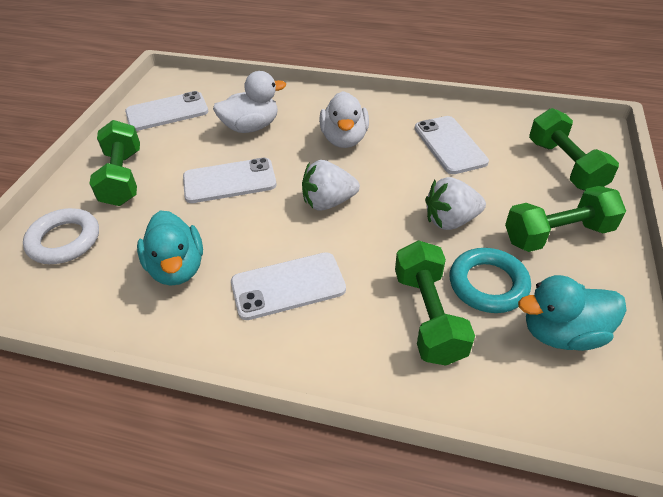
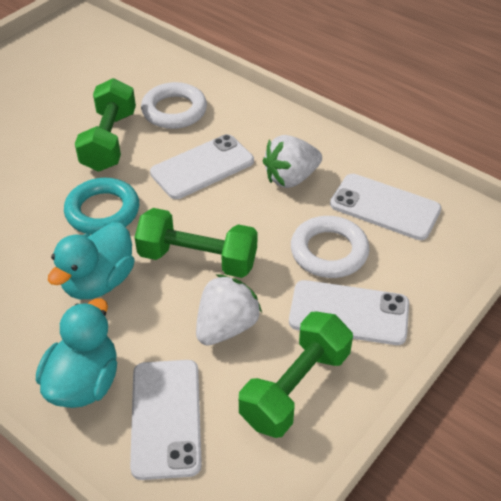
green dumbbell: 4 -> 3
white duck: 2 -> 0
white ring: 1 -> 2

